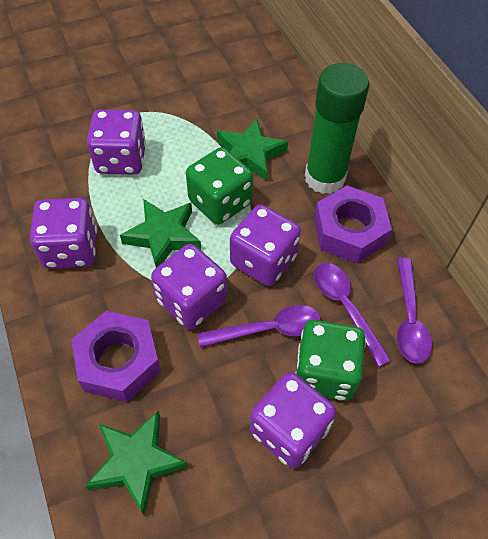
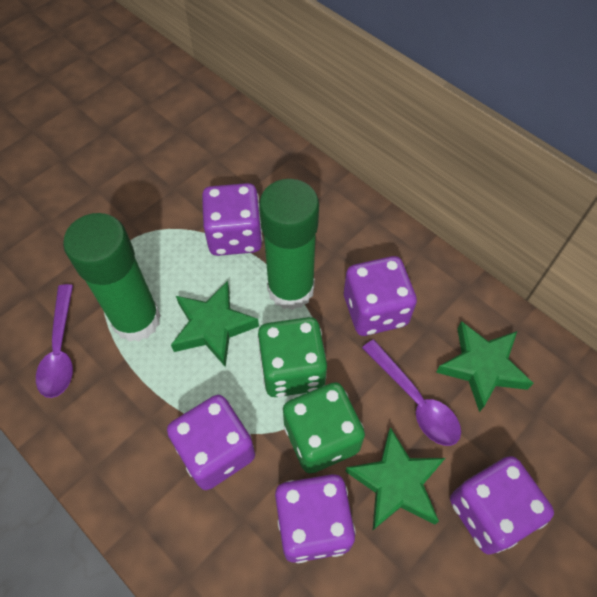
green glue stick: 1 -> 2
purple nut: 2 -> 0
purple spoon: 3 -> 2

